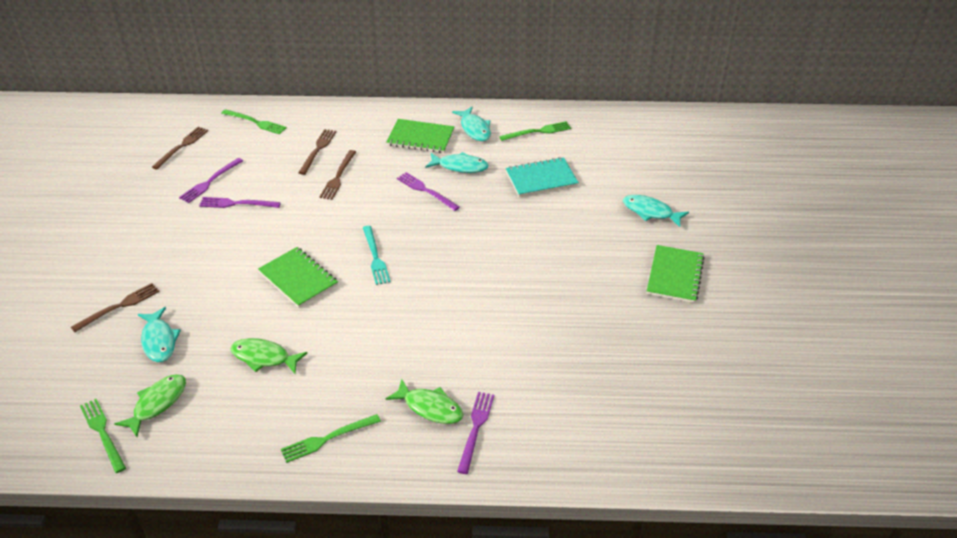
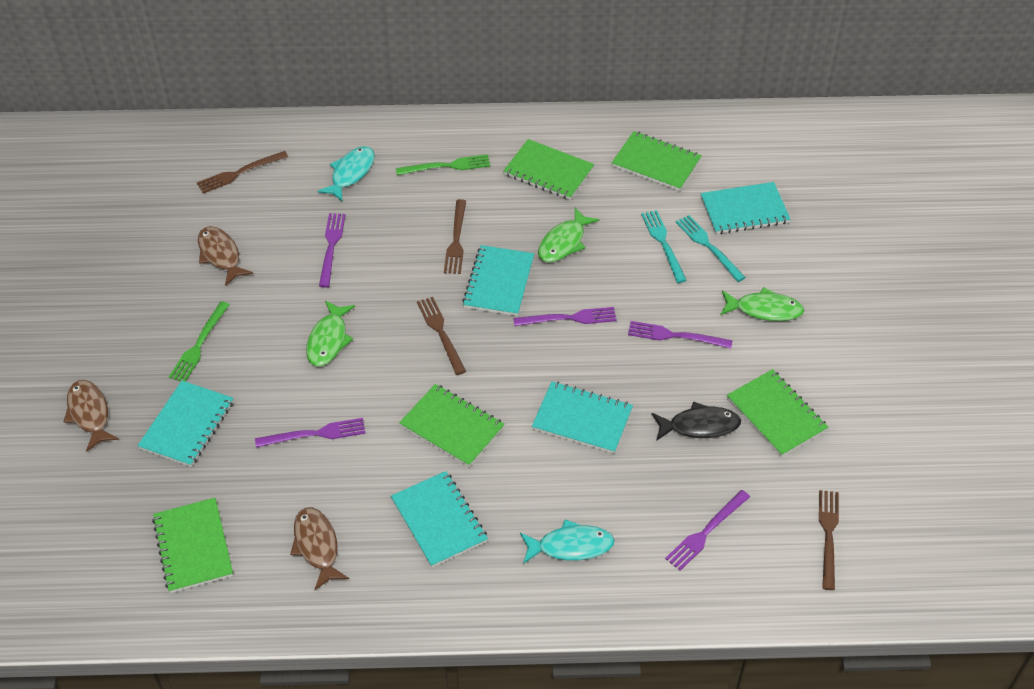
black fish: 0 -> 1
brown fish: 0 -> 3
green fork: 4 -> 2
green notebook: 3 -> 5
purple fork: 4 -> 5
turquoise fish: 4 -> 2
turquoise fork: 1 -> 2
turquoise notebook: 1 -> 5

